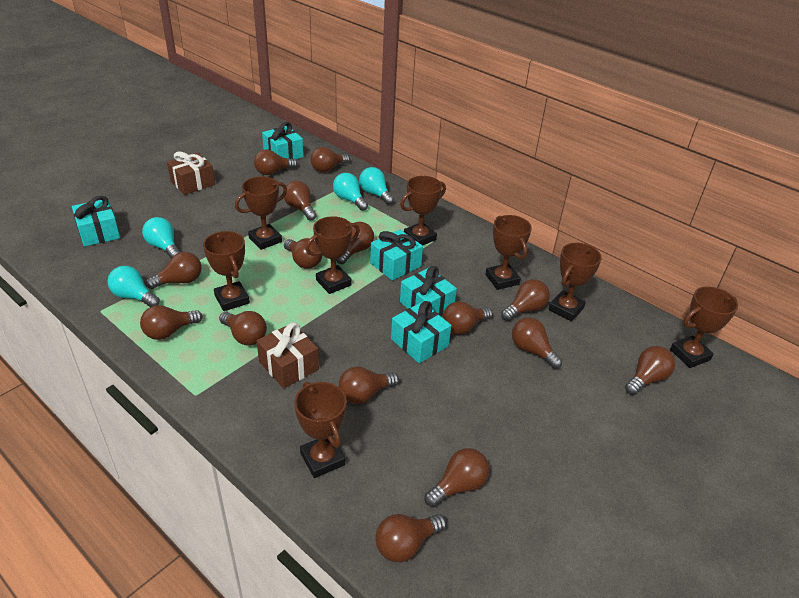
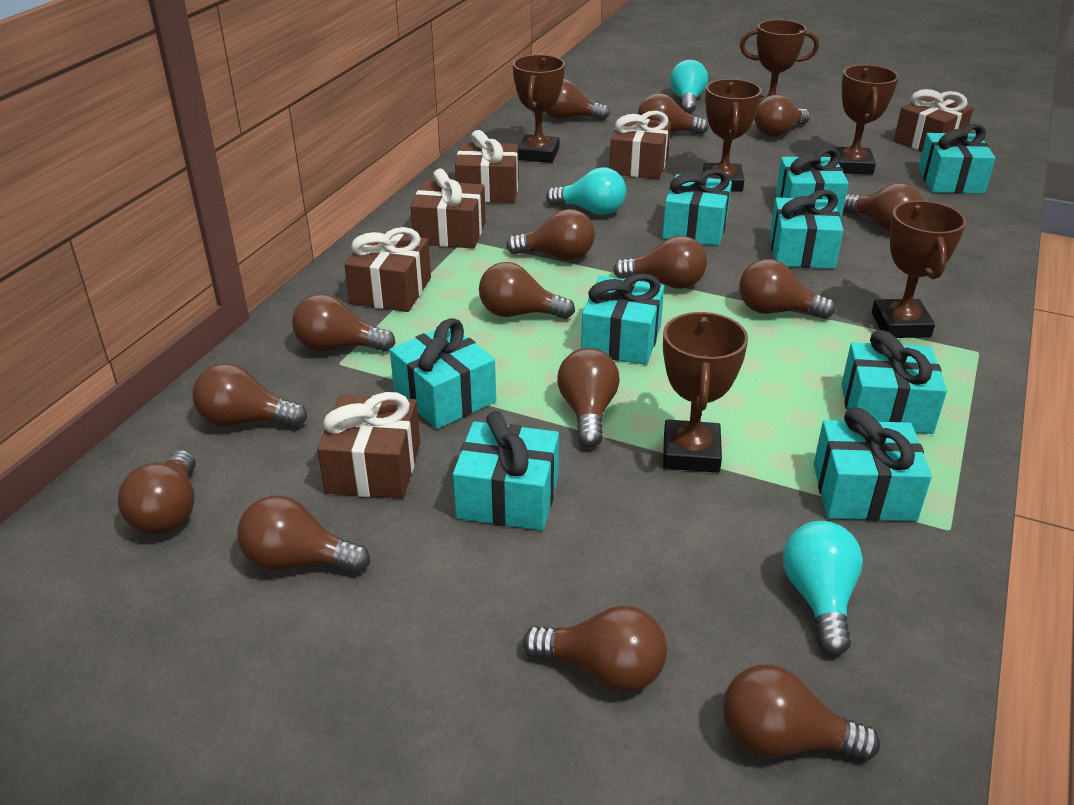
brown gift: 2 -> 6
brown trophy: 8 -> 6
turquoise gift: 5 -> 9
turquoise light bulb: 4 -> 3

